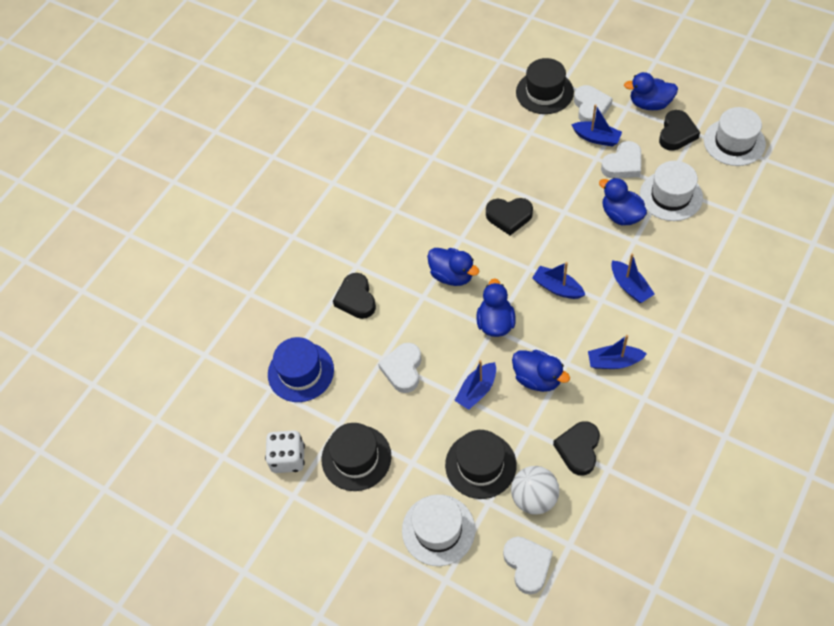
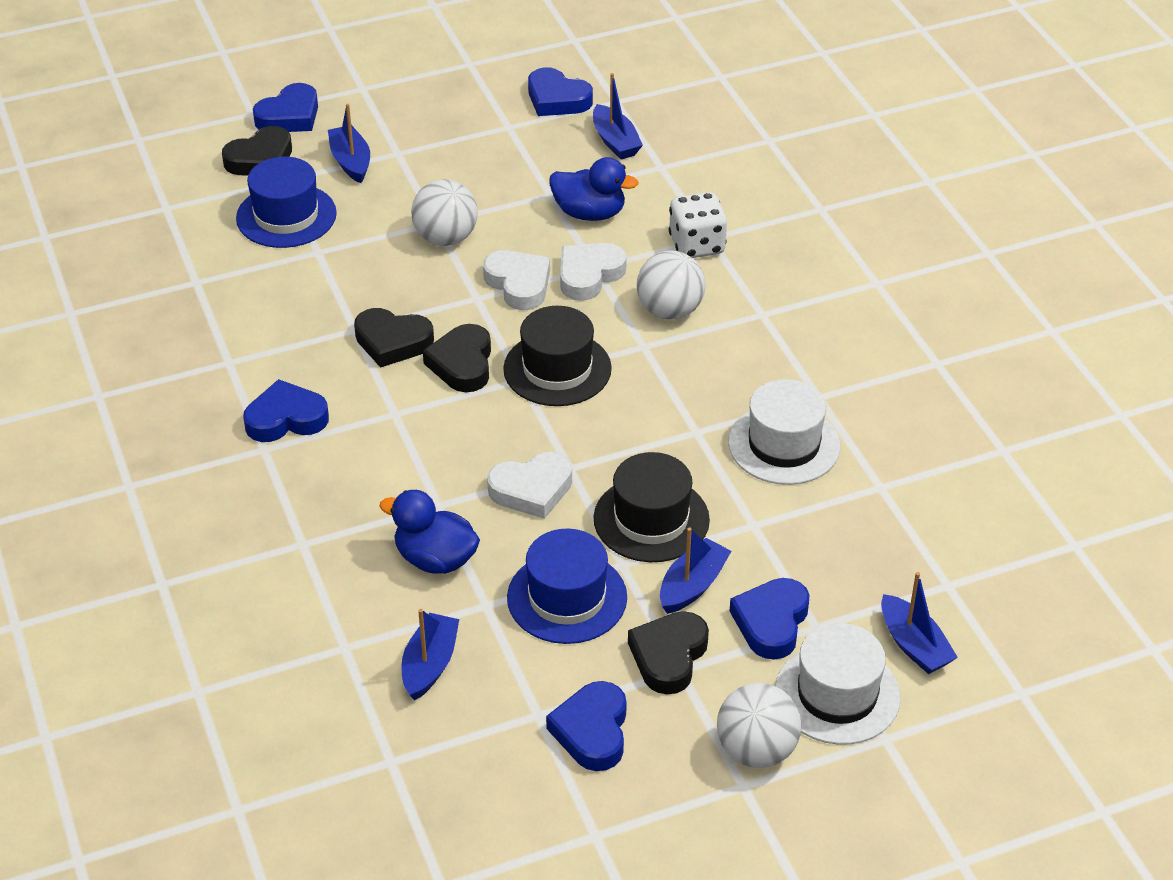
black hat: 3 -> 2
blue duck: 5 -> 2
blue hat: 1 -> 2
blue heart: 0 -> 5
white ball: 1 -> 3
white hat: 3 -> 2
white heart: 4 -> 3

